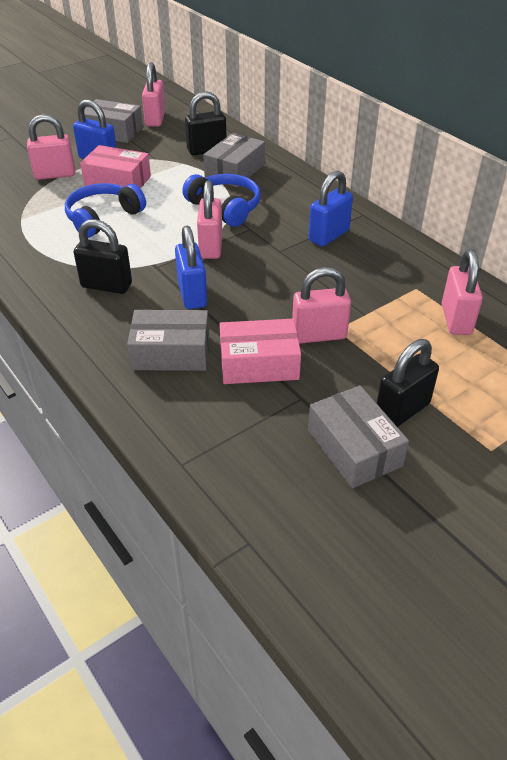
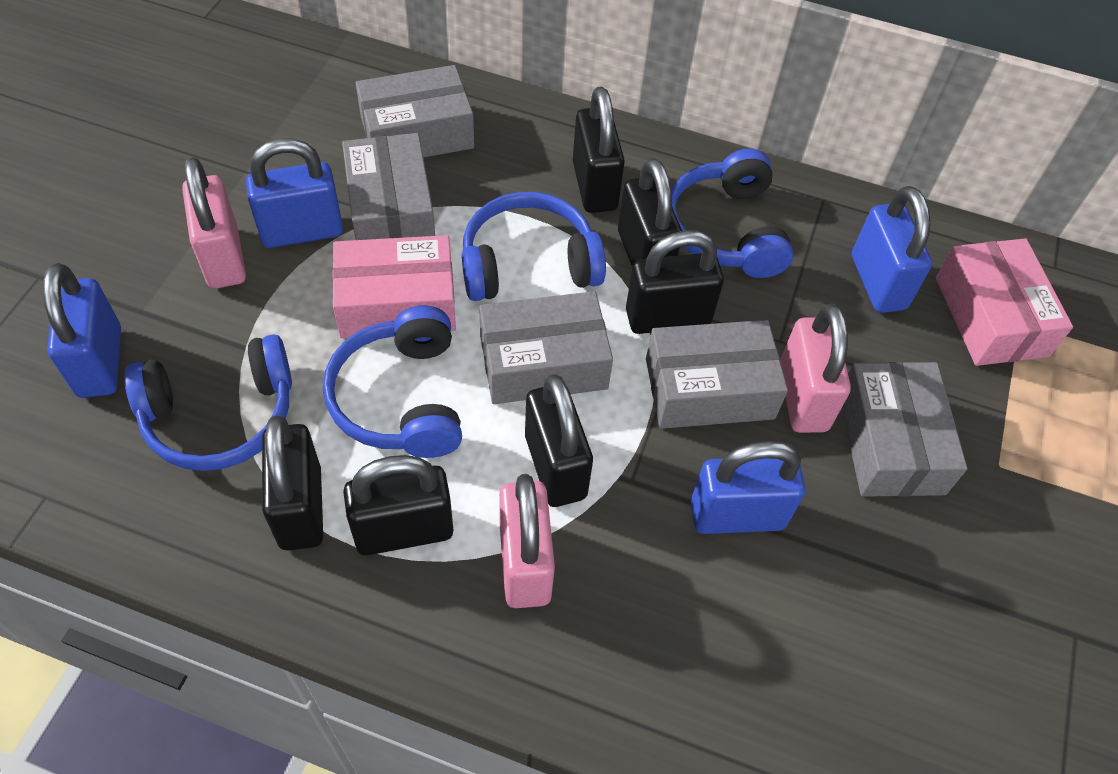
black padlock: 3 -> 6
blue headphones: 2 -> 4
blue padlock: 3 -> 4
grey box: 4 -> 5
pink padlock: 5 -> 3

